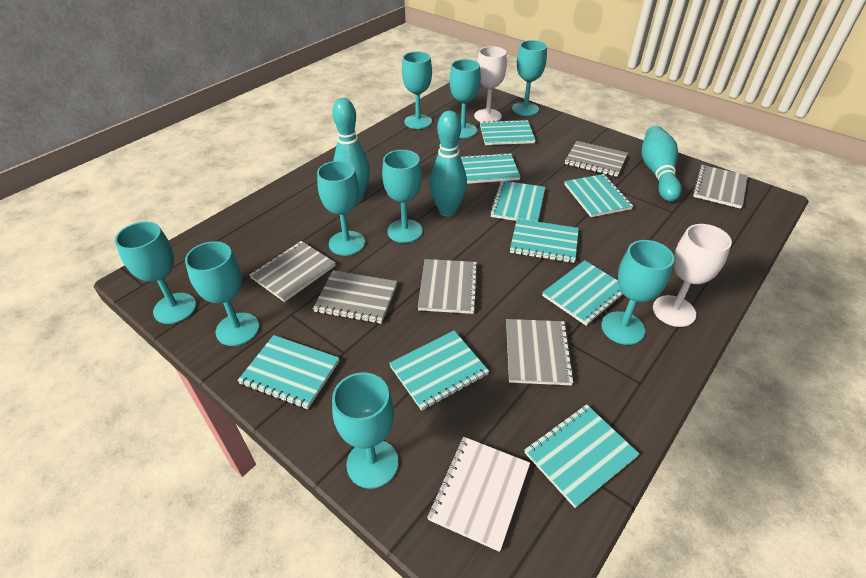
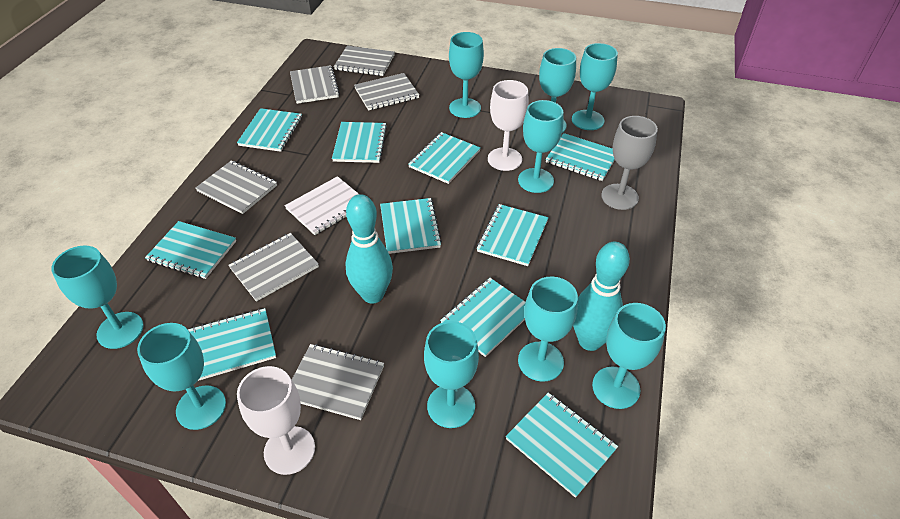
grey goblet: 0 -> 1
turquoise bowling pin: 3 -> 2
turquoise notebook: 9 -> 10

